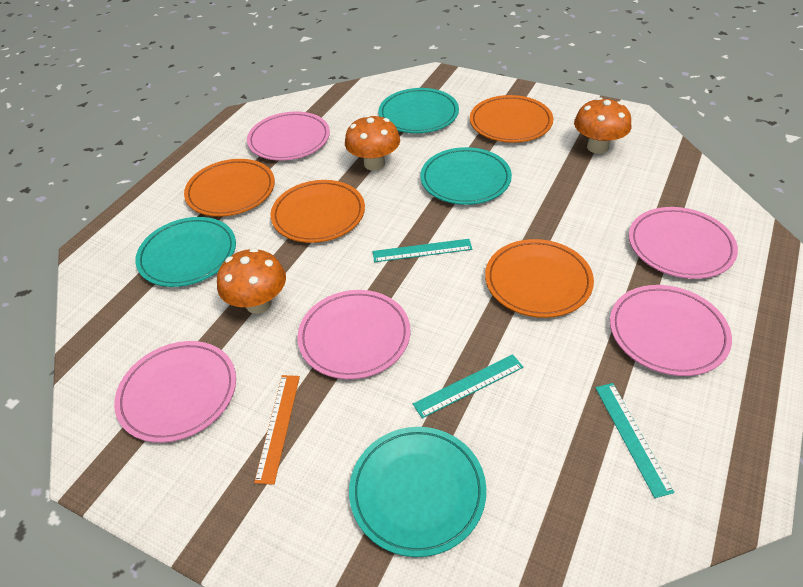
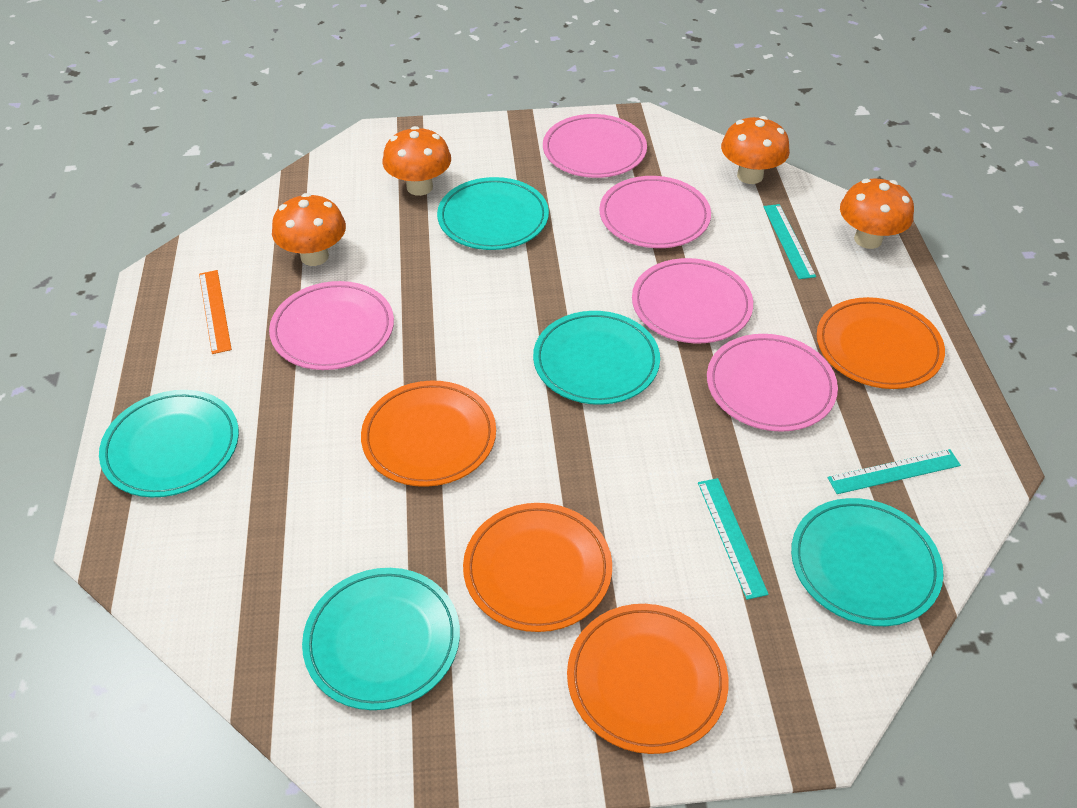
orange mushroom: 3 -> 4
turquoise plate: 4 -> 5

